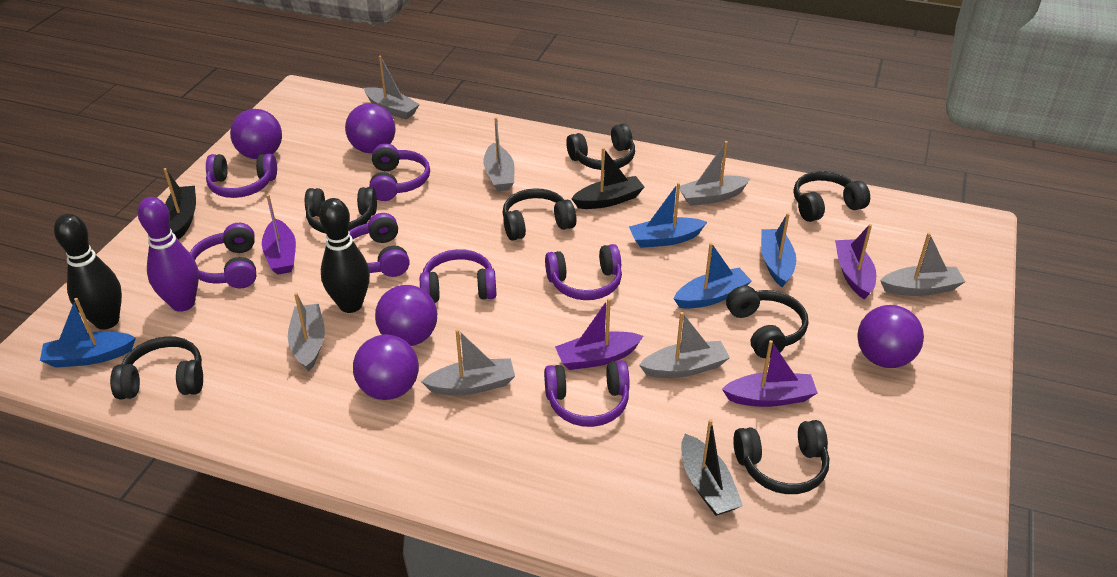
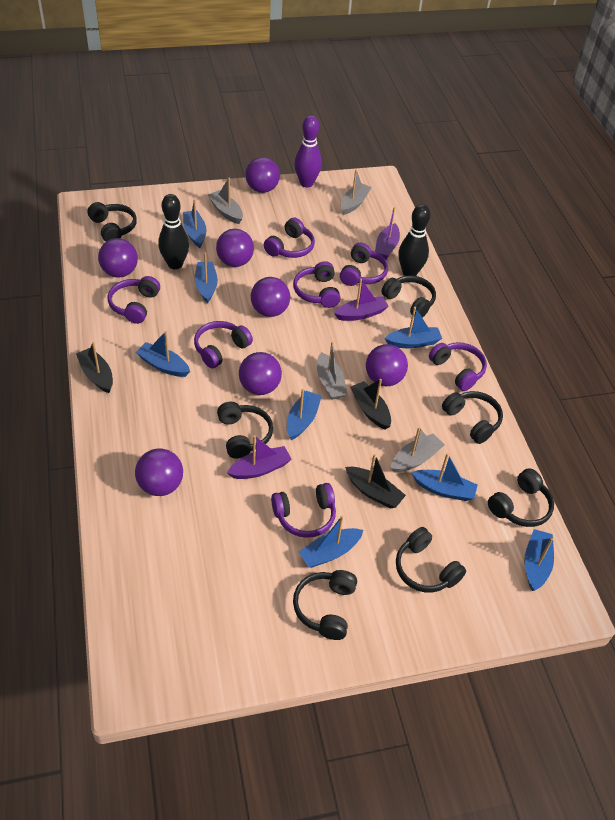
blue boat: 4 -> 8
grey boat: 7 -> 4
purple ball: 5 -> 7
purple boat: 4 -> 3

